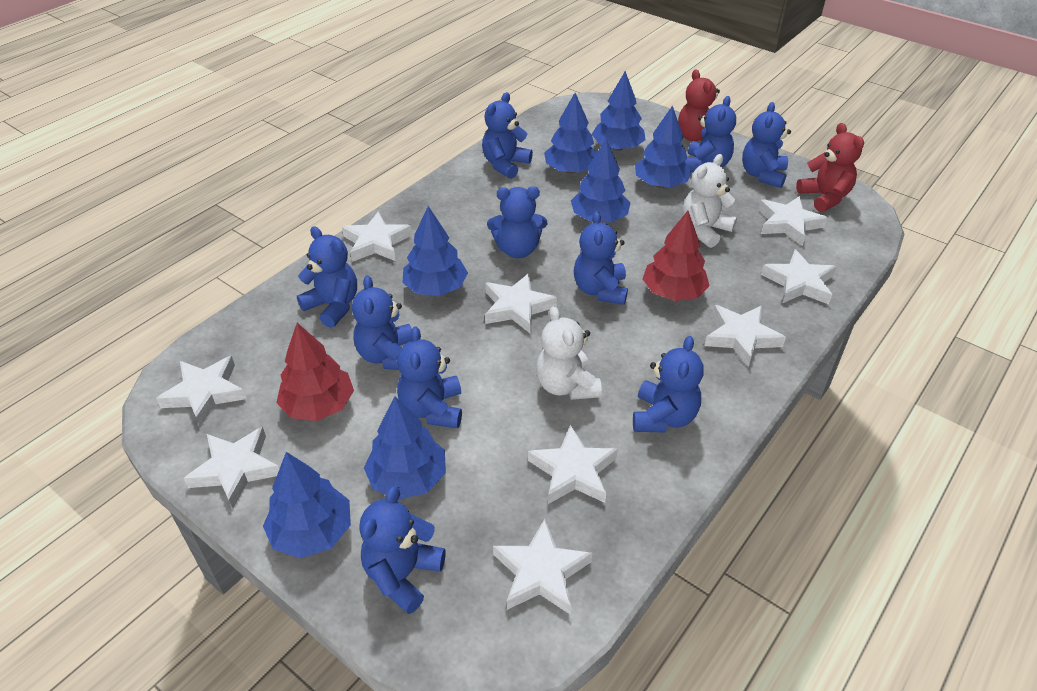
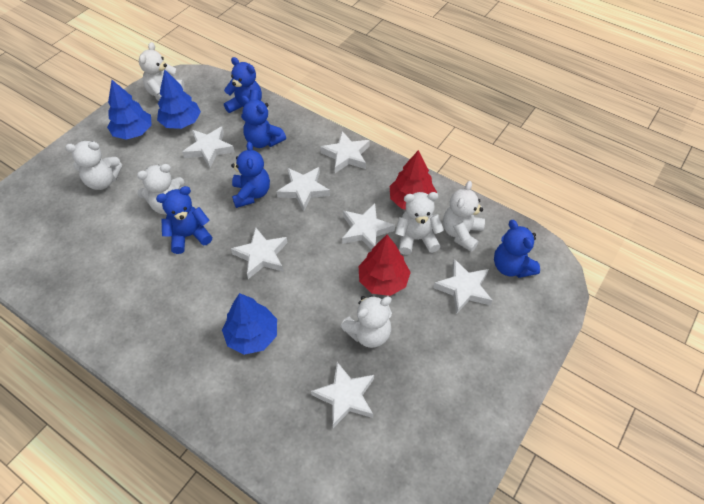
blue teddy bear: 10 -> 5
blue tree: 7 -> 3
red teddy bear: 2 -> 0
white star: 9 -> 7
white teddy bear: 2 -> 6

